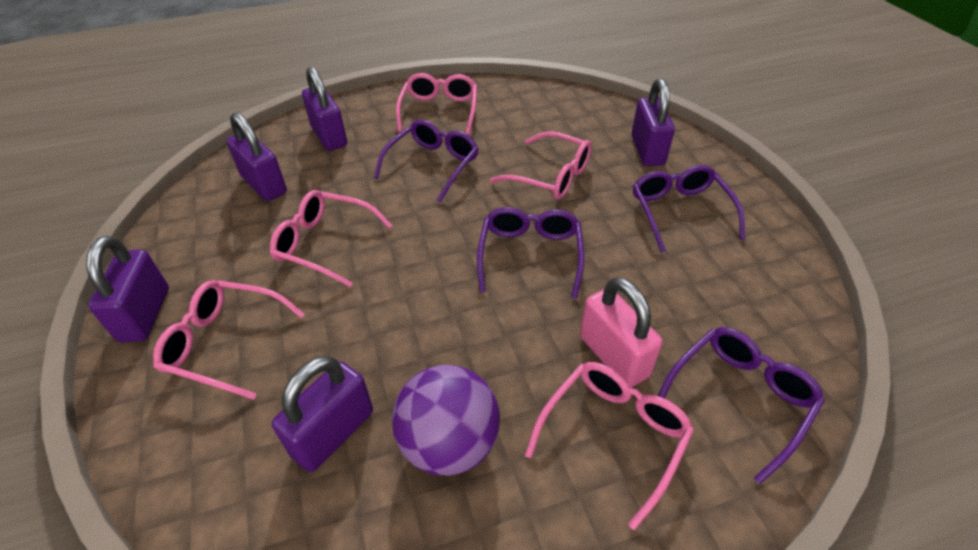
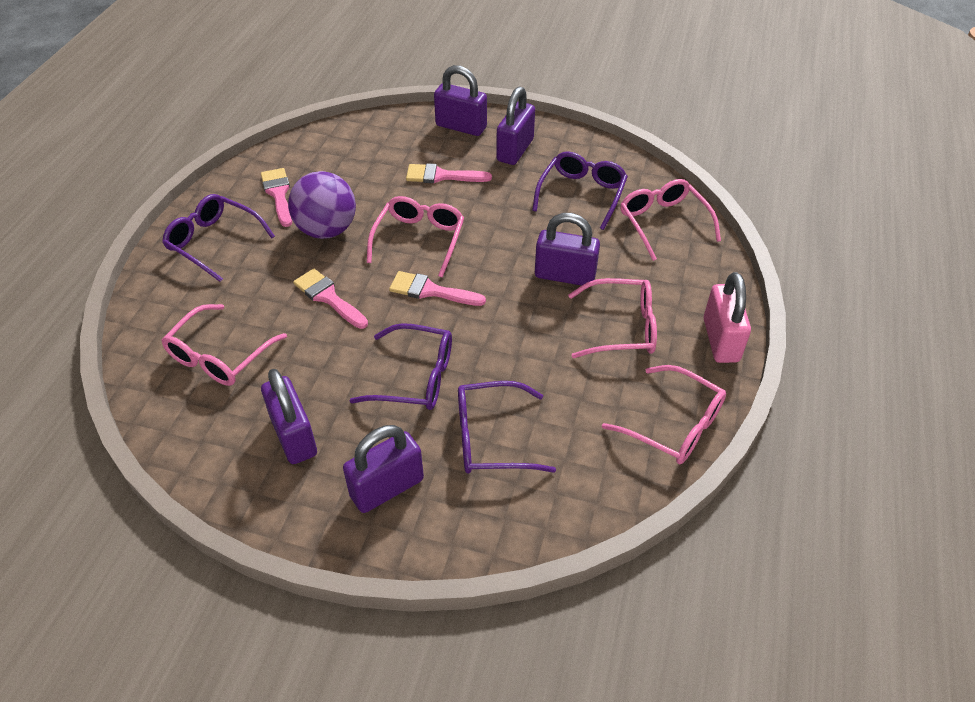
pink brush: 0 -> 4

